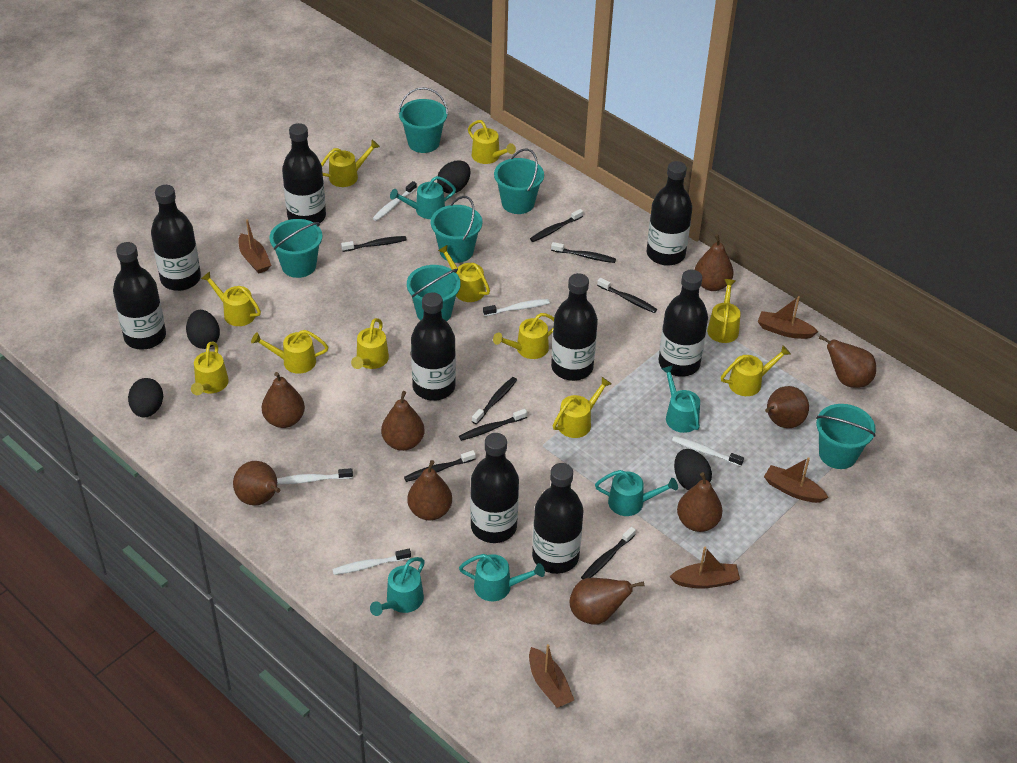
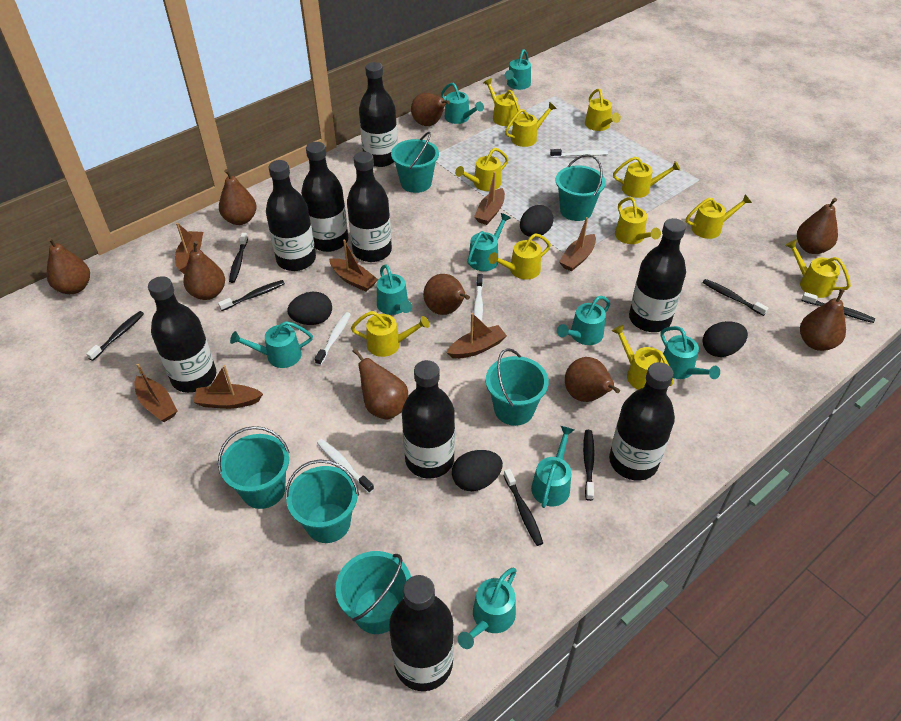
black toothbrush: 8 -> 7
brown boat: 5 -> 7
turquoise watering can: 5 -> 9
white toothbrush: 5 -> 4

